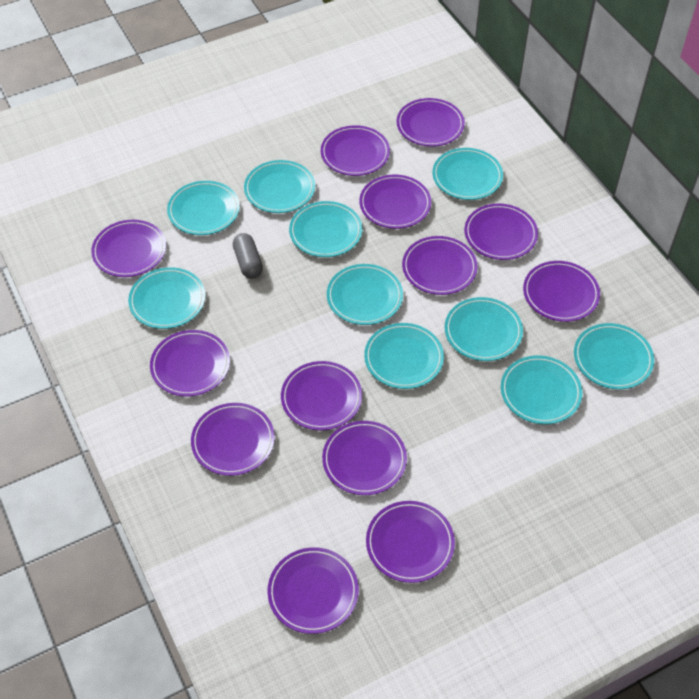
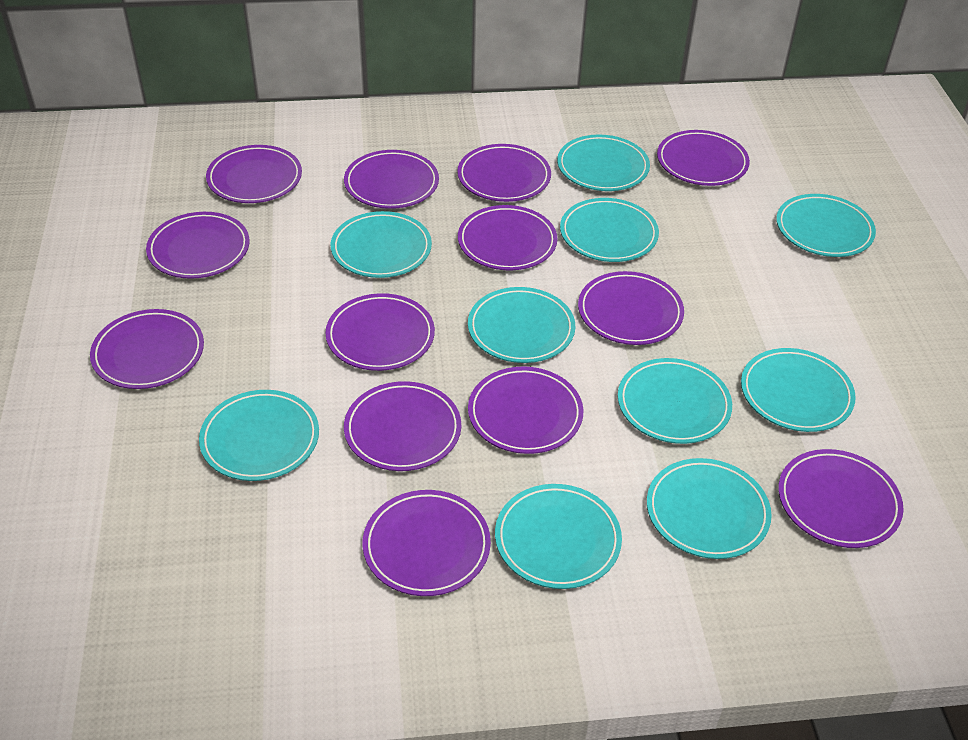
grey capsule: 1 -> 0

